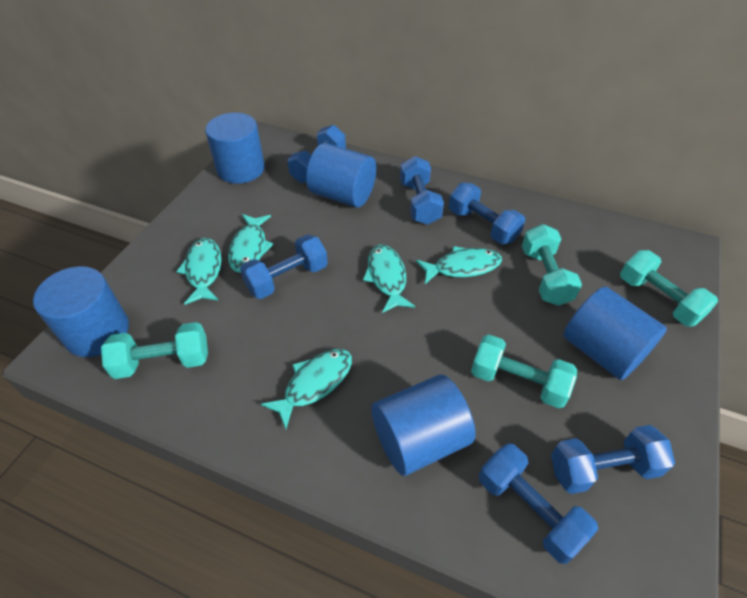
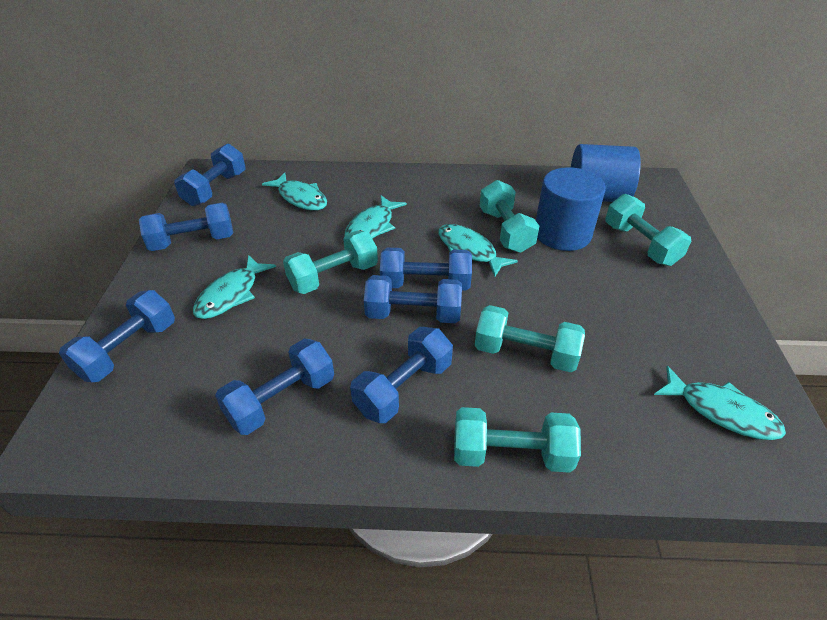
blue cylinder: 5 -> 2
blue dumbbell: 6 -> 7
turquoise dumbbell: 4 -> 5

